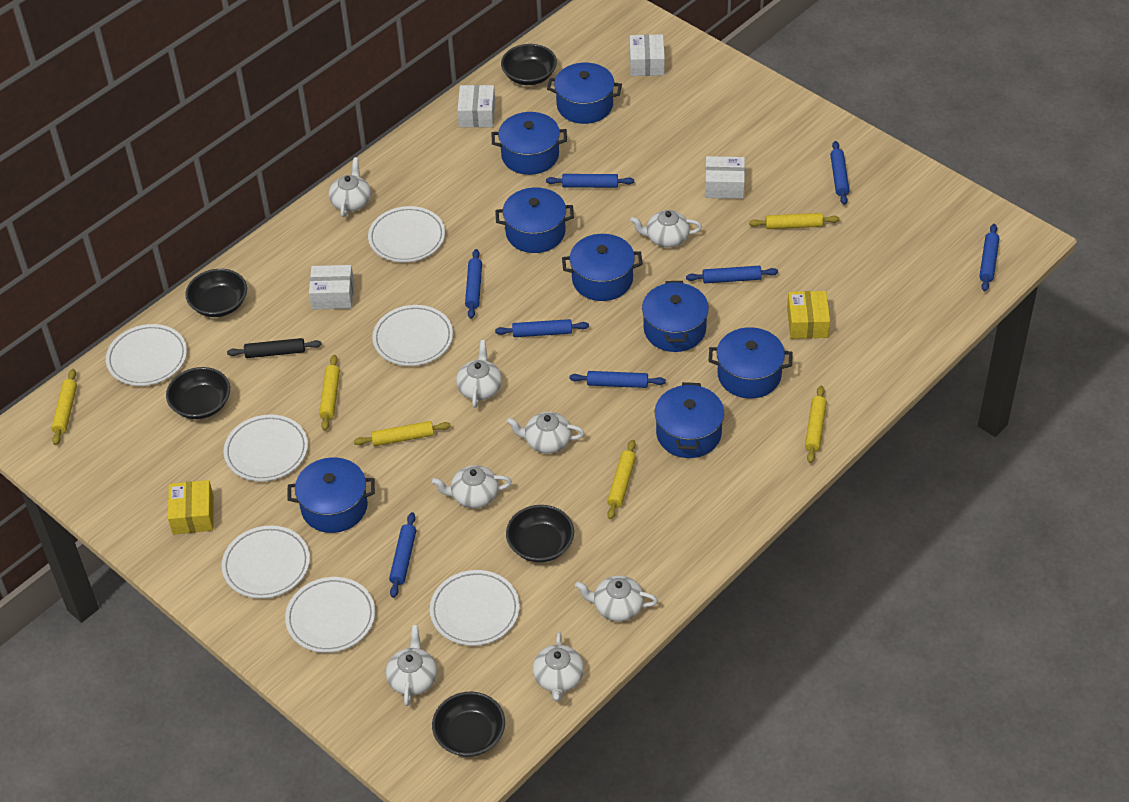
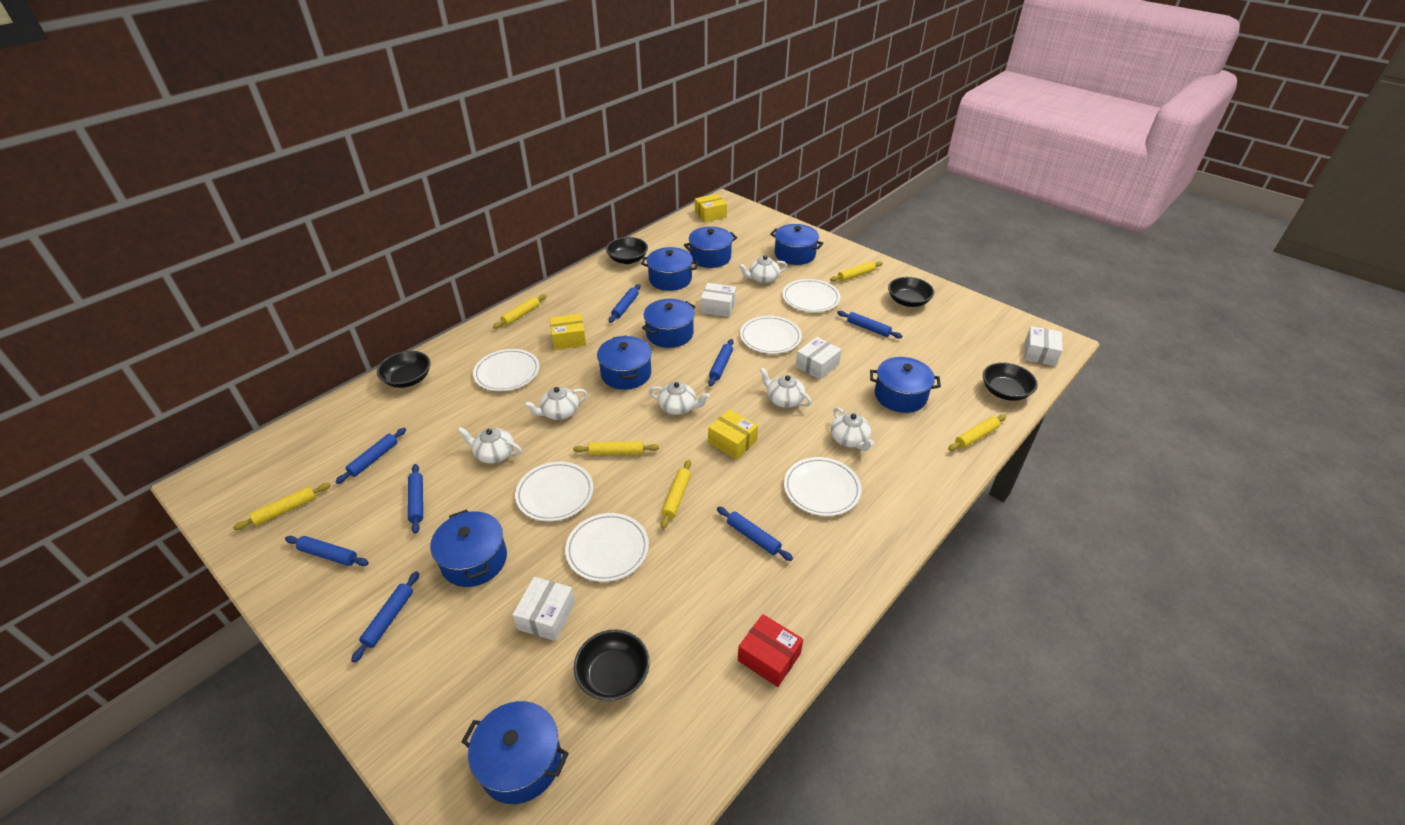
black rolling pin: 1 -> 0
red box: 0 -> 1
white plate: 7 -> 6
white teapot: 8 -> 6
yellow box: 2 -> 3

